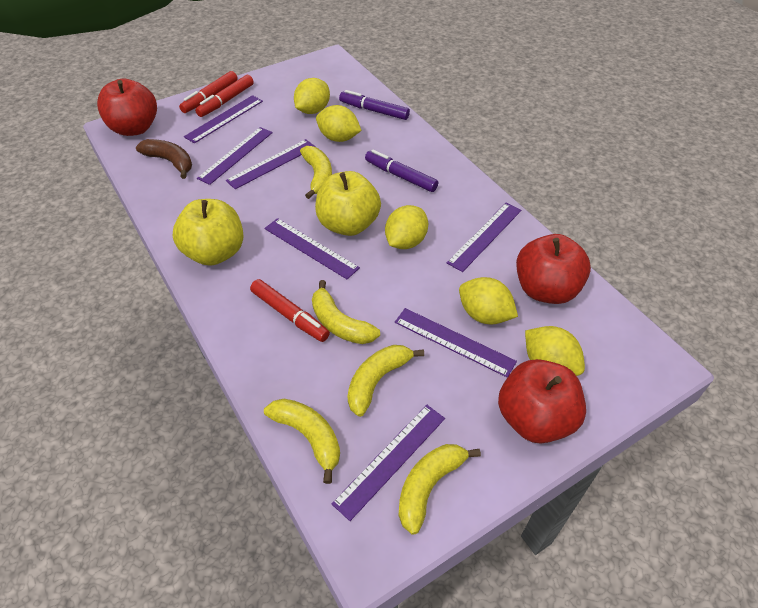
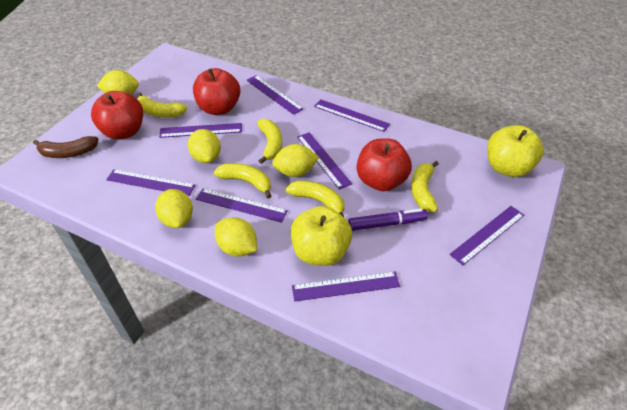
purple marker: 2 -> 1
purple ruler: 7 -> 8
red marker: 3 -> 0

